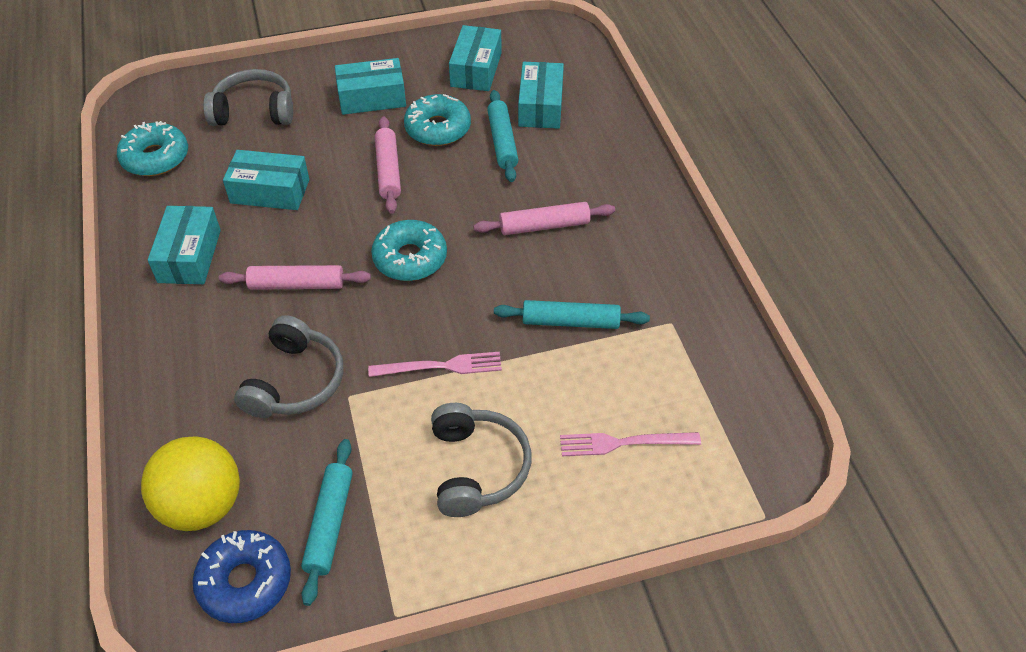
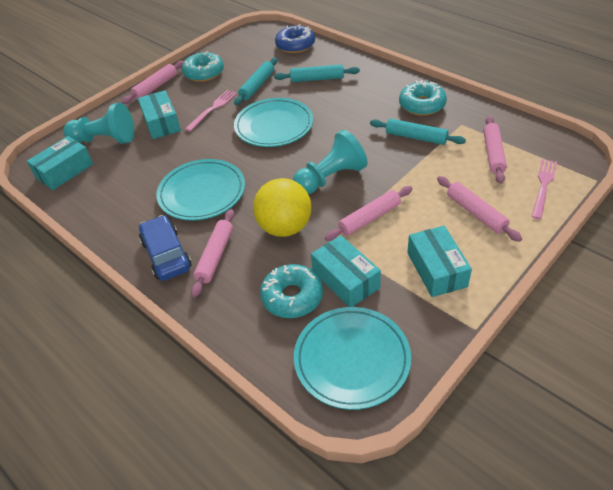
blue car: 0 -> 1
grey headphones: 3 -> 0
pink rolling pin: 3 -> 5
turquoise box: 5 -> 4
turquoise pawn: 0 -> 2
turquoise plate: 0 -> 3

